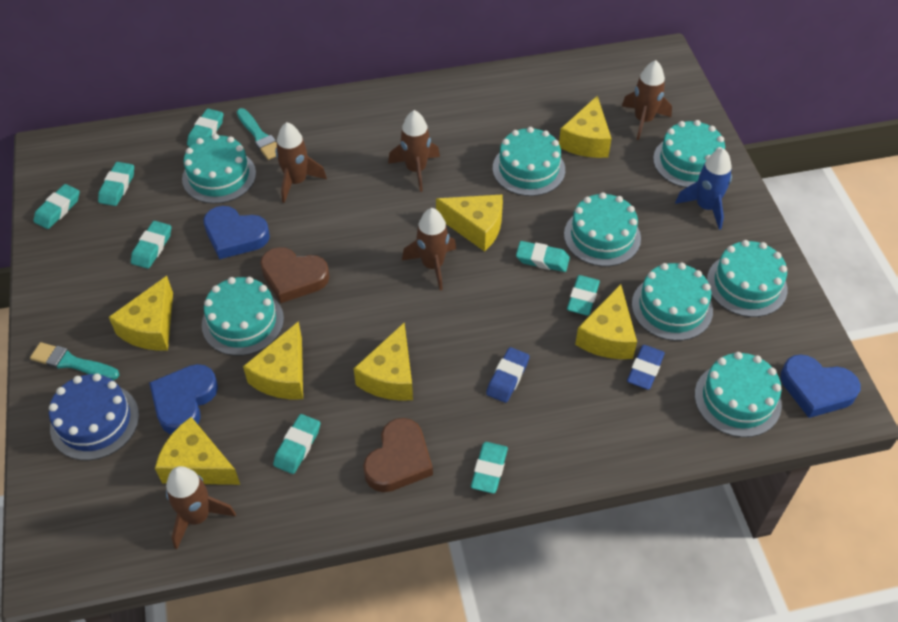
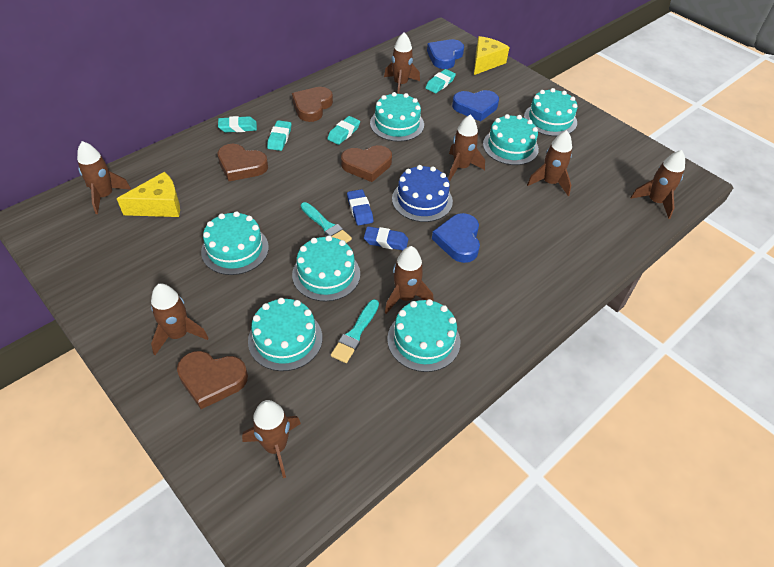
blue rocket: 1 -> 0
brown heart: 2 -> 4
brown rocket: 5 -> 8
turquoise cake: 8 -> 7
turquoise eraser: 8 -> 4
yellow cheese: 7 -> 2

